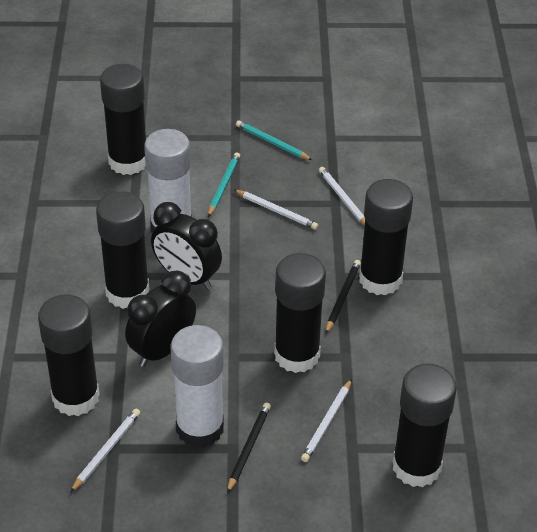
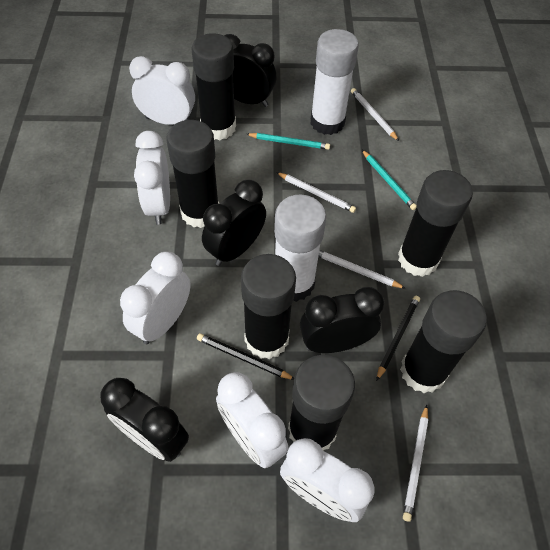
black clock: 2 -> 4
white clock: 0 -> 5

